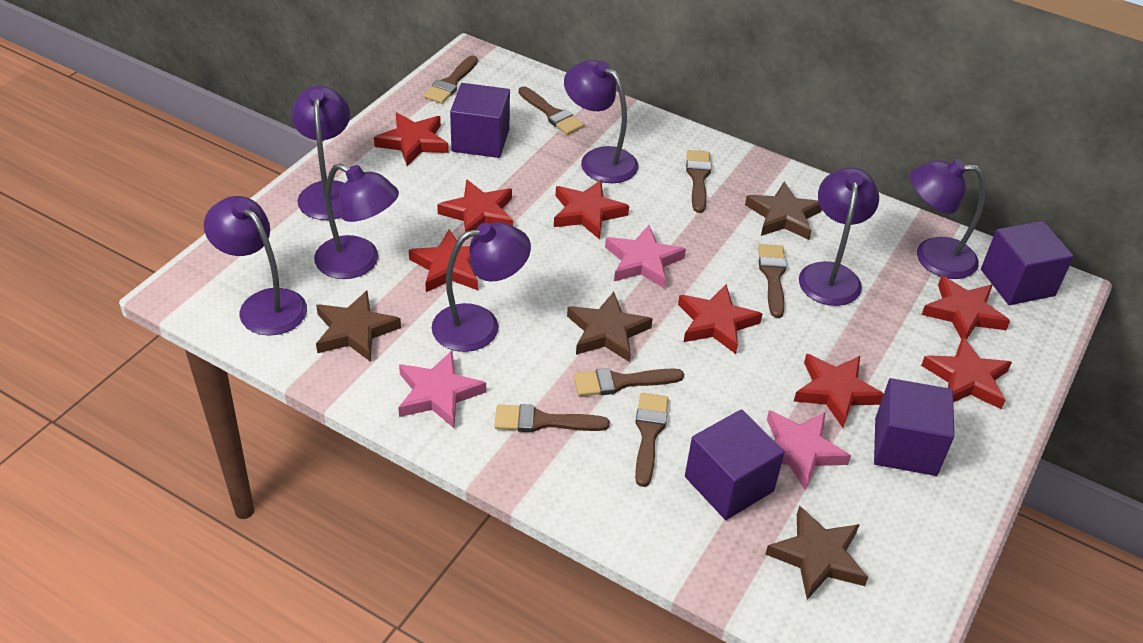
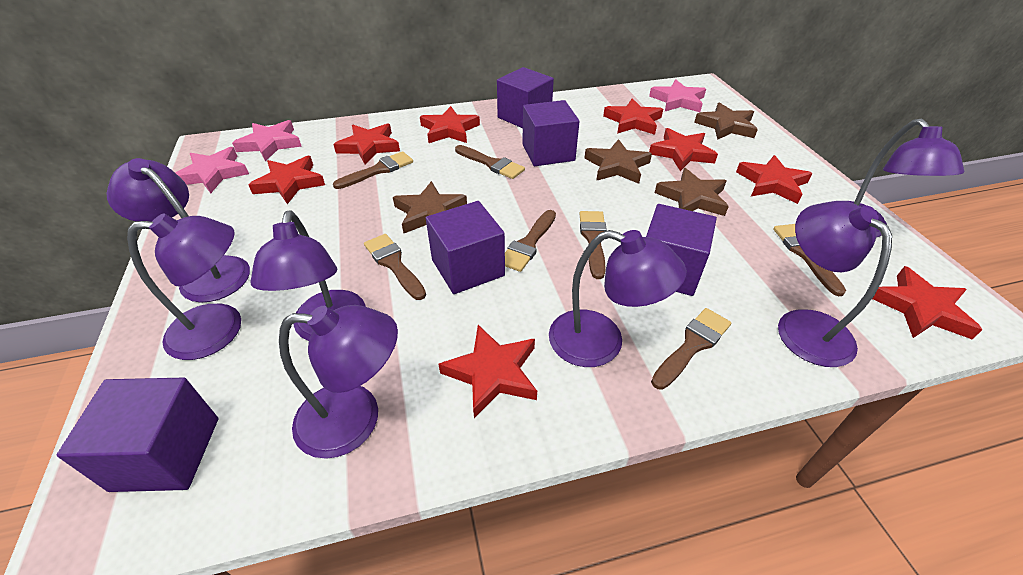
purple cube: 4 -> 5

